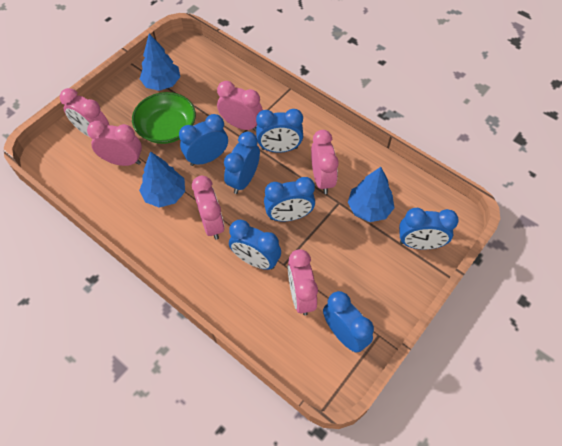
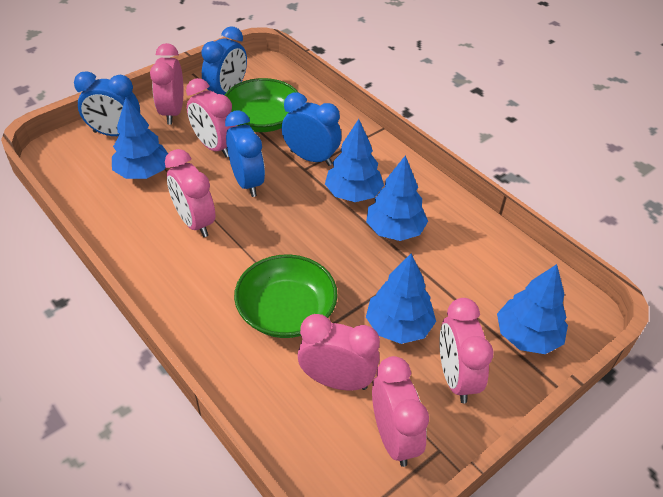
blue clock: 7 -> 4
blue tree: 3 -> 5
green bowl: 1 -> 2

